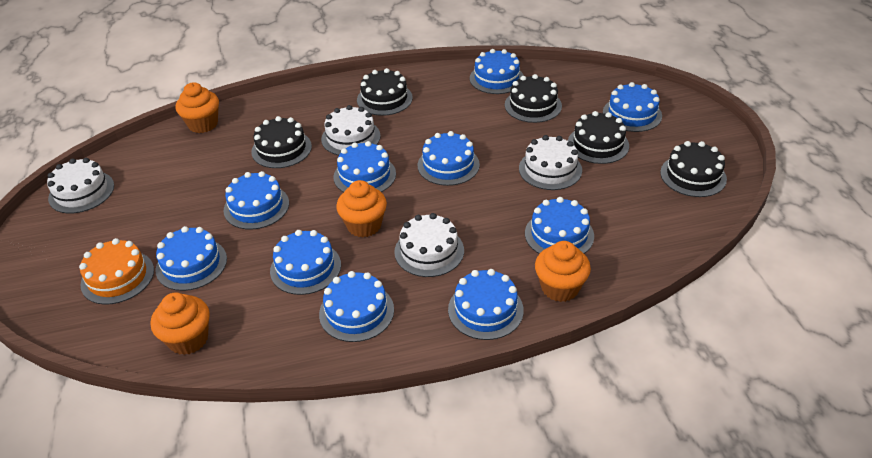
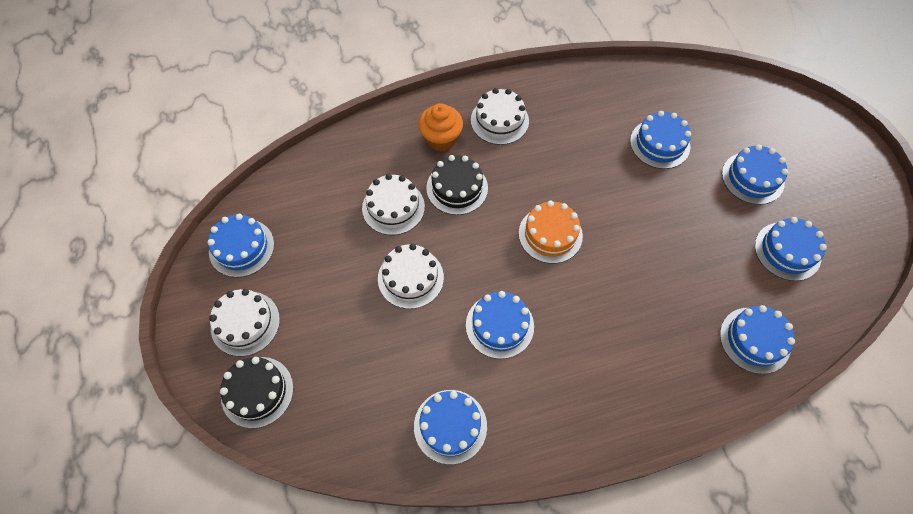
black cake: 5 -> 2
blue cake: 10 -> 7
orange cupcake: 4 -> 1

